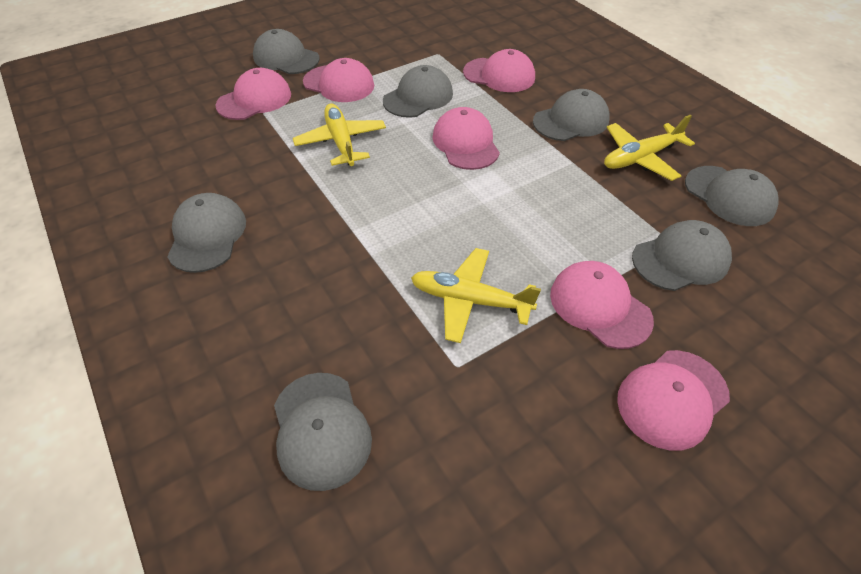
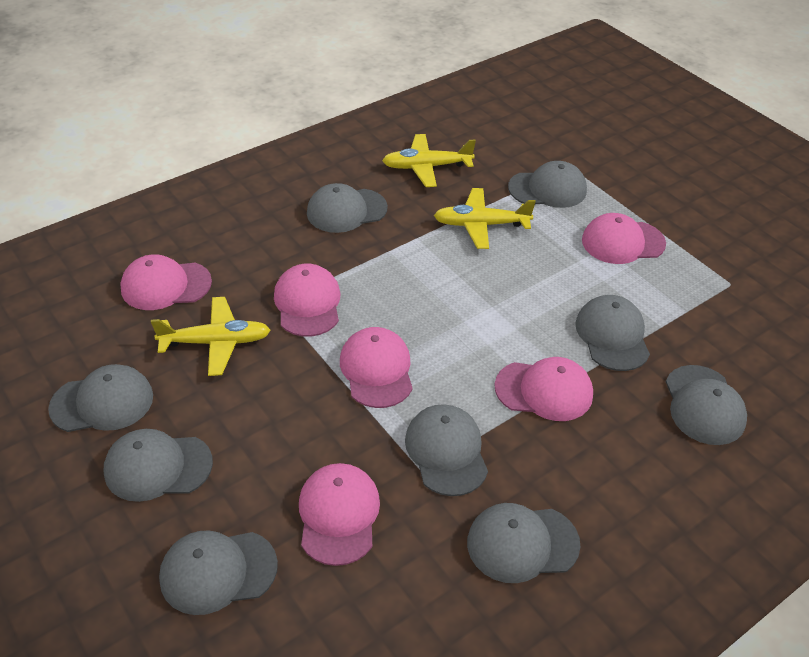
grey cap: 7 -> 9

